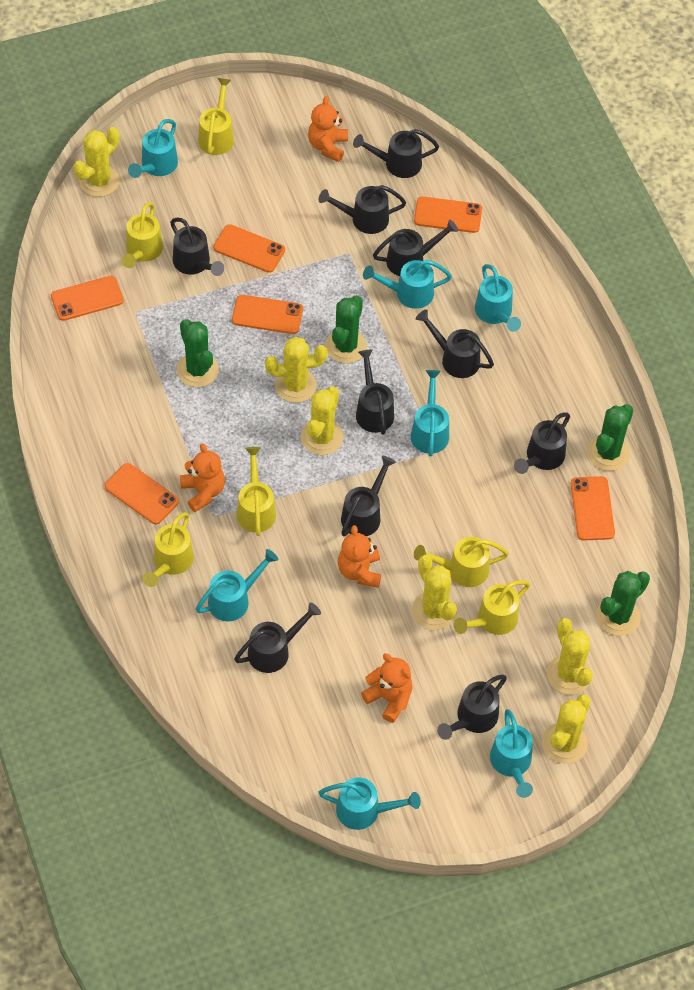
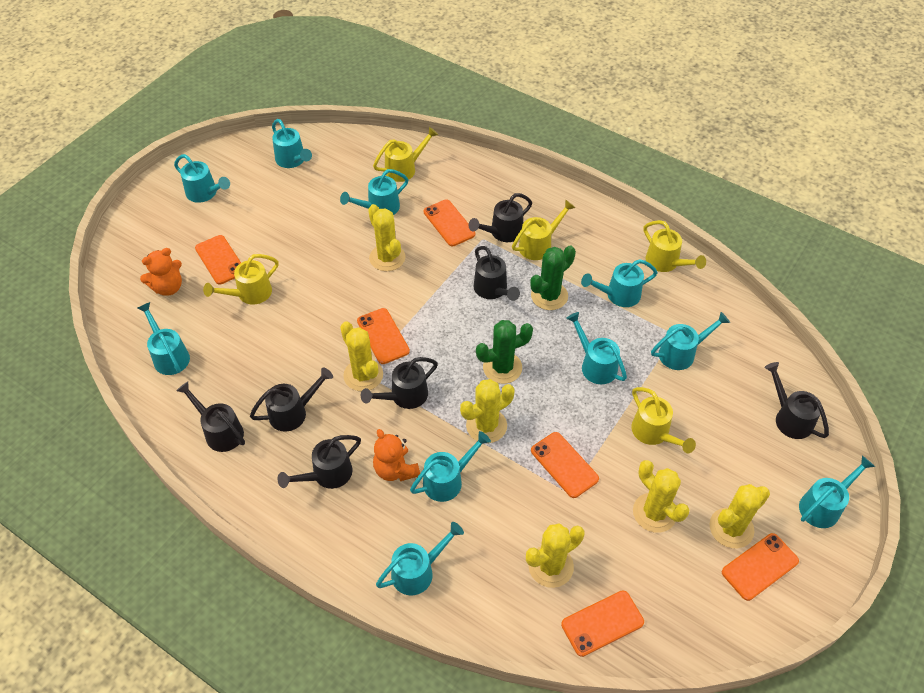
black watering can: 10 -> 7
green cactus: 4 -> 2
orange teddy bear: 4 -> 2
turquoise watering can: 7 -> 10
yellow watering can: 6 -> 5

